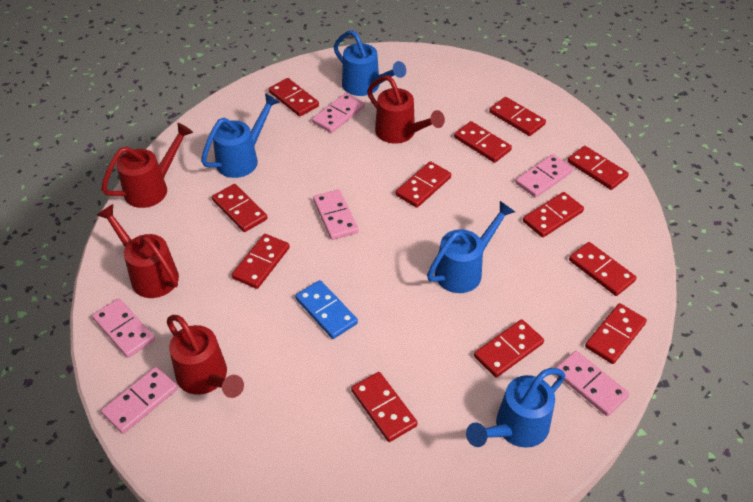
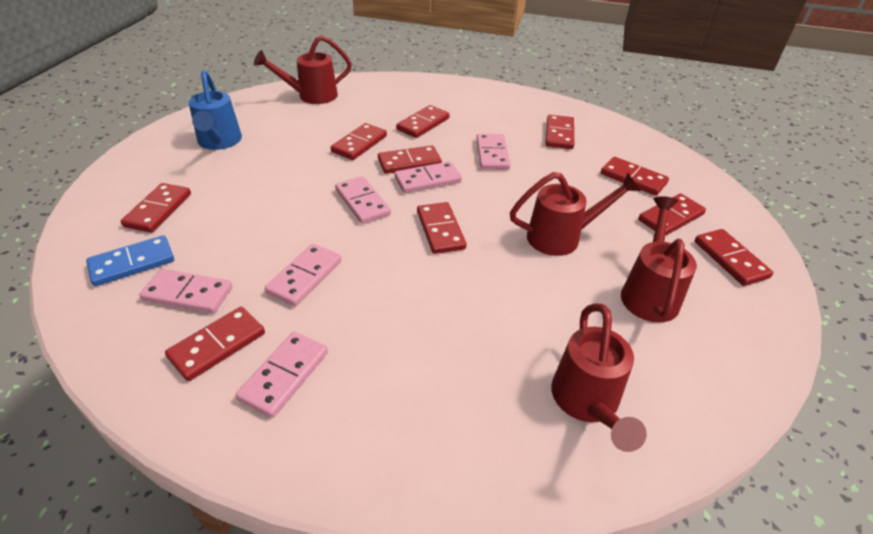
blue watering can: 4 -> 1
red domino: 12 -> 10

